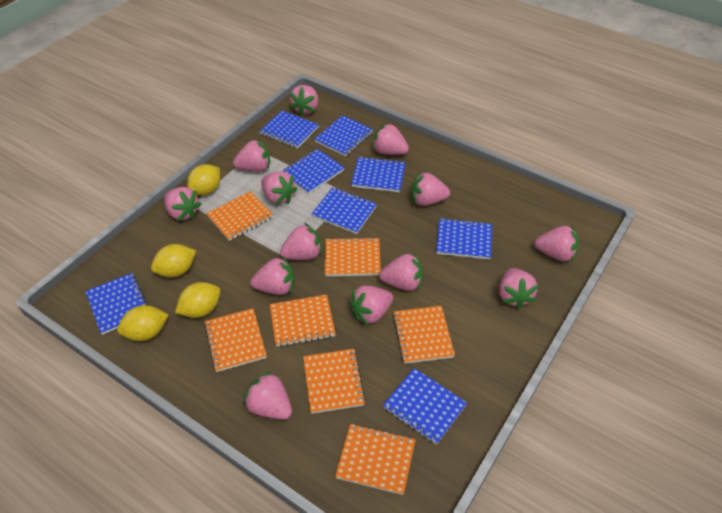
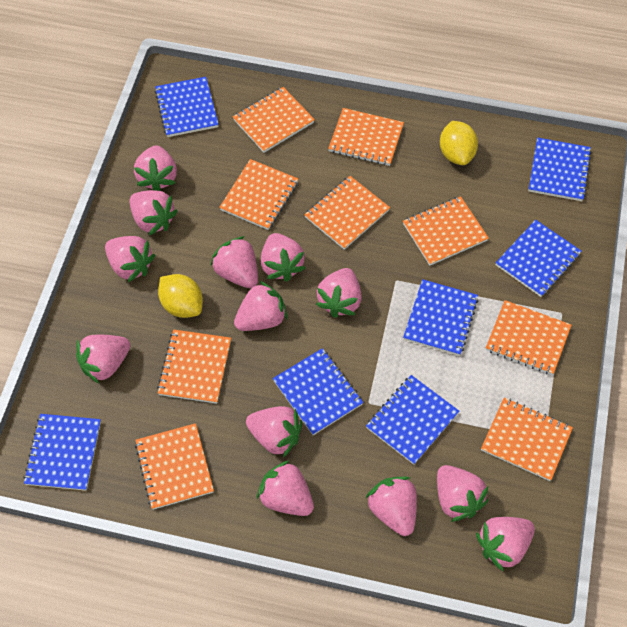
blue notebook: 8 -> 7
orange notebook: 7 -> 9
yellow lemon: 4 -> 2

